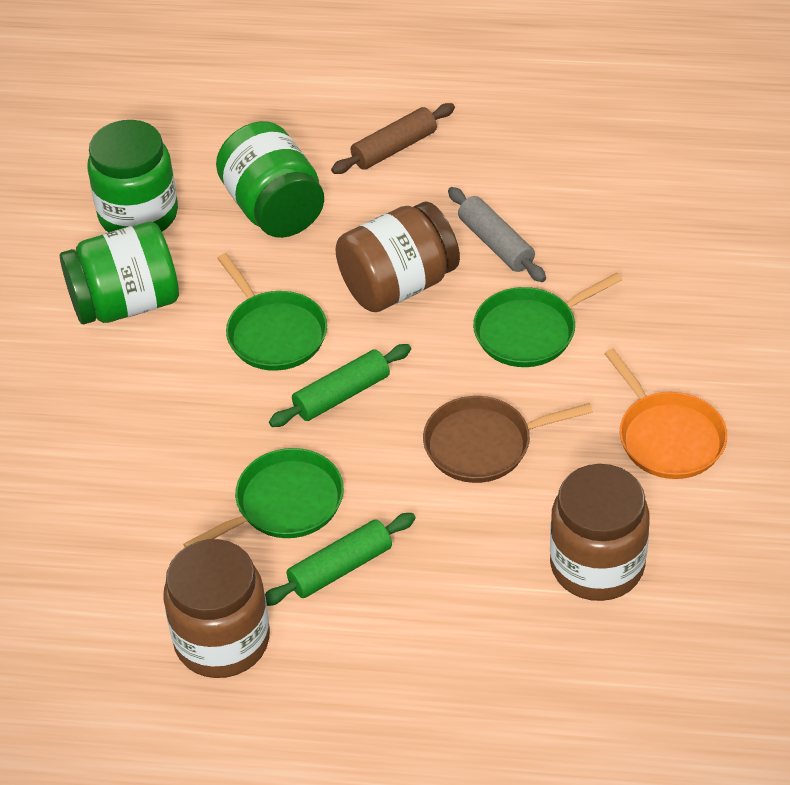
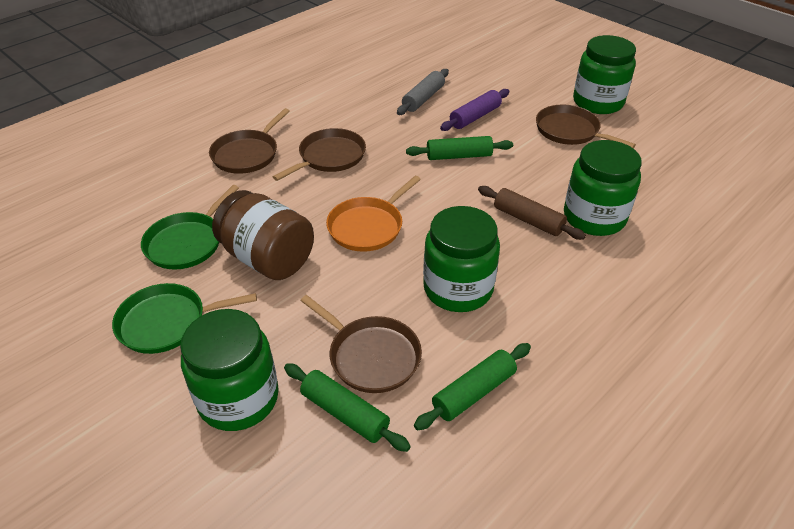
brown jar: 3 -> 1
brown pan: 1 -> 4
green jar: 3 -> 4
green pan: 3 -> 2
green rolling pin: 2 -> 3
purple rolling pin: 0 -> 1

